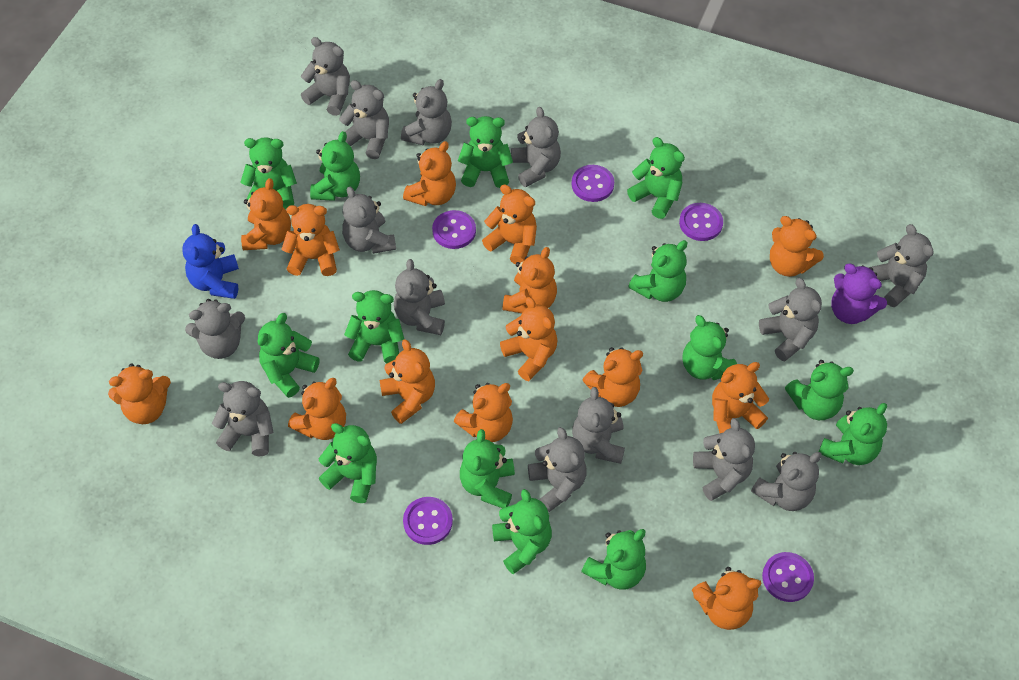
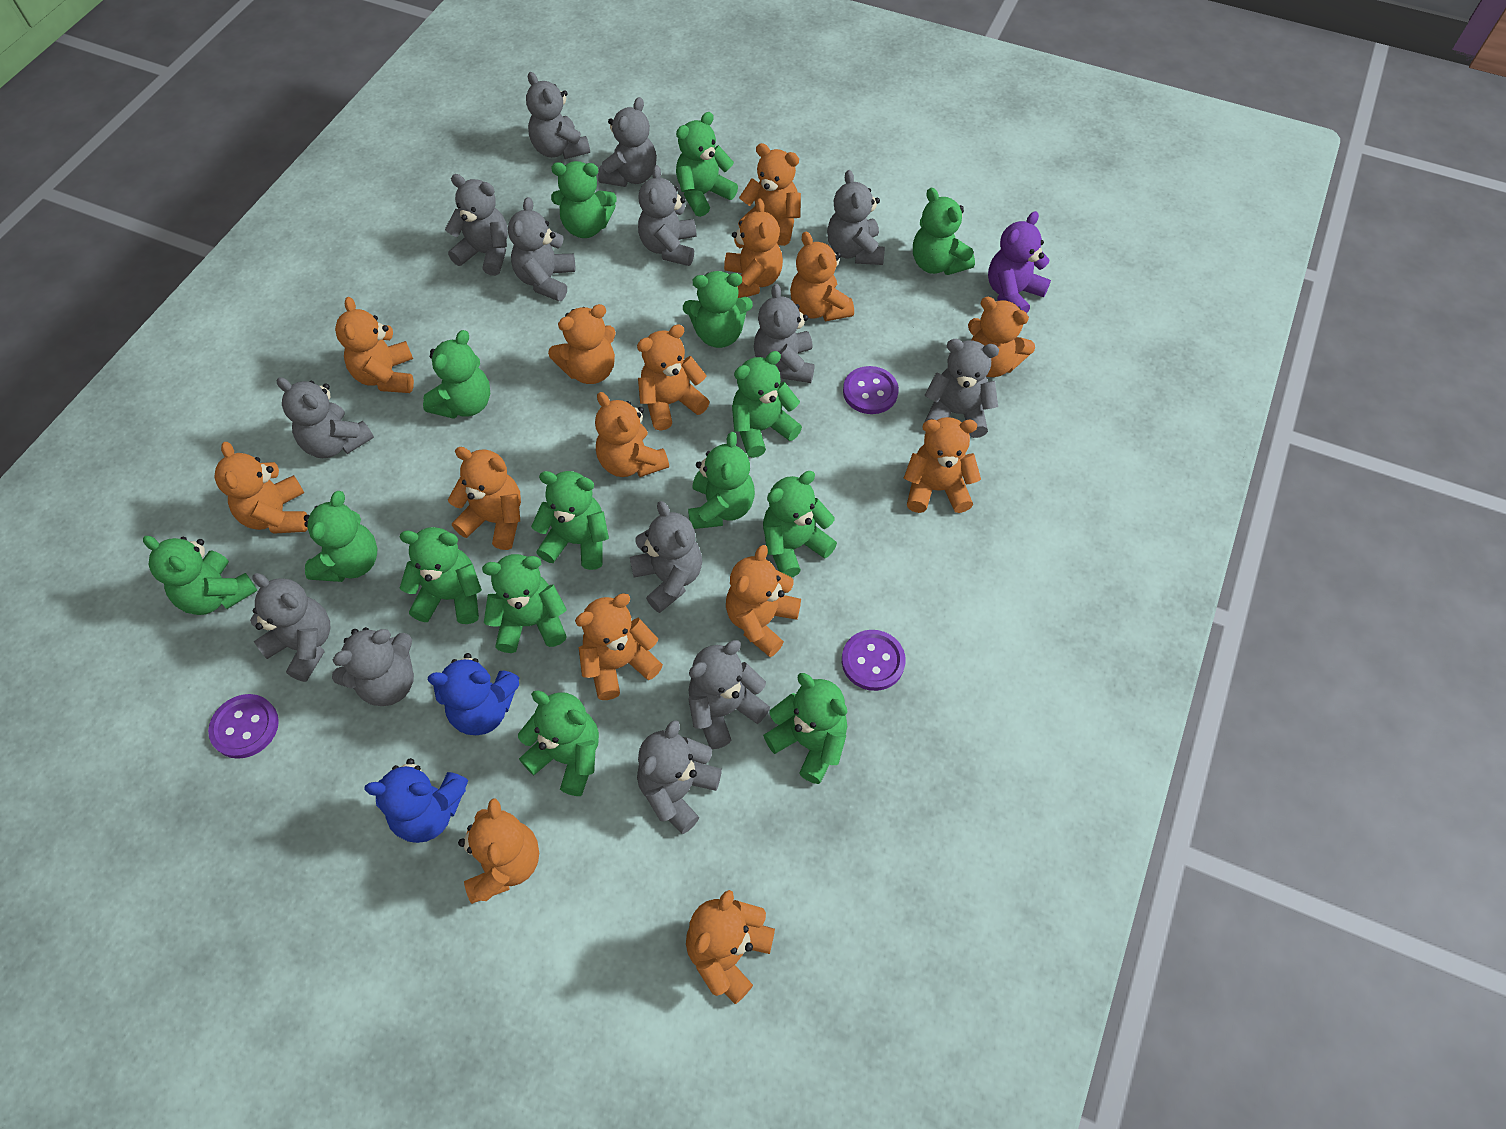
blue teddy bear: 1 -> 2
green teddy bear: 14 -> 15
orange teddy bear: 14 -> 15
purple button: 5 -> 3

